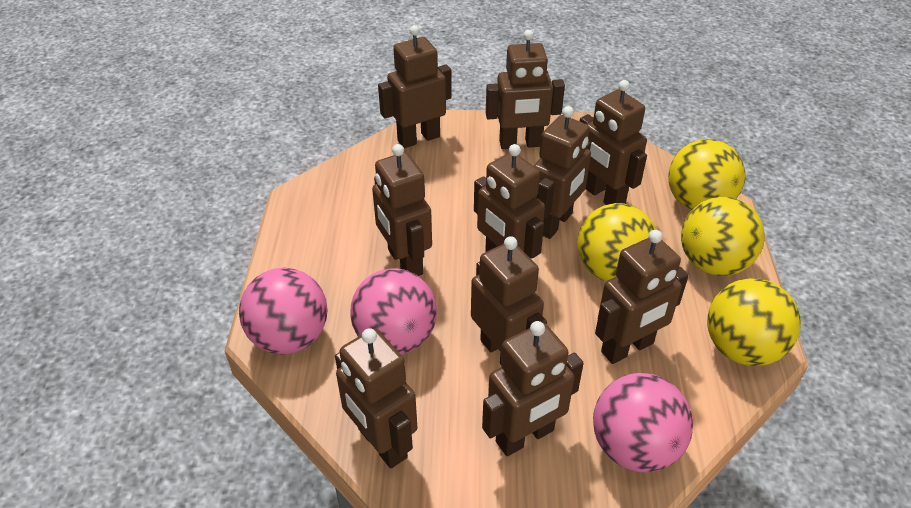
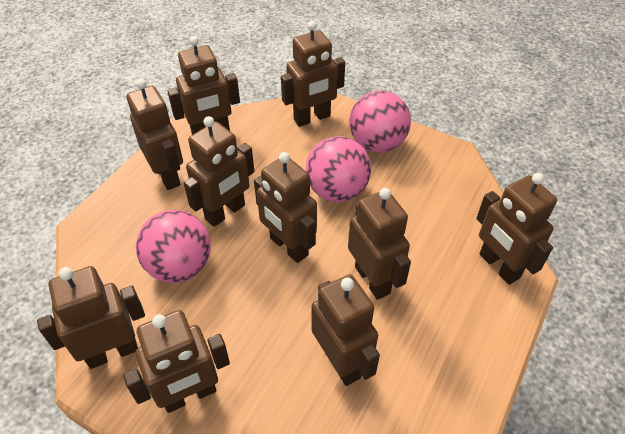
yellow ball: 4 -> 0

